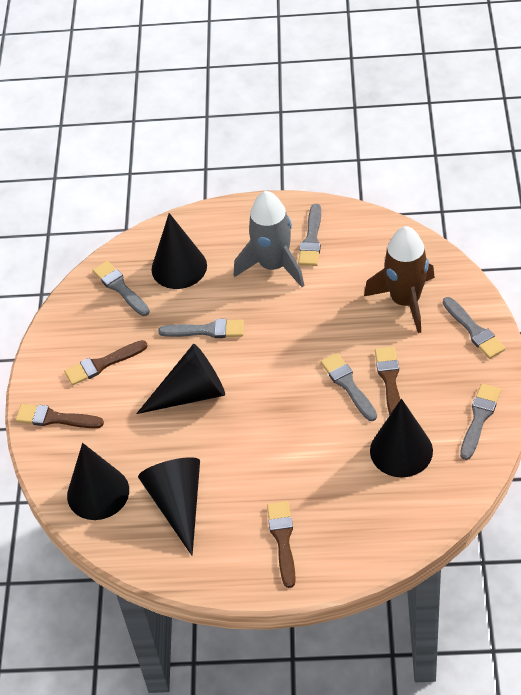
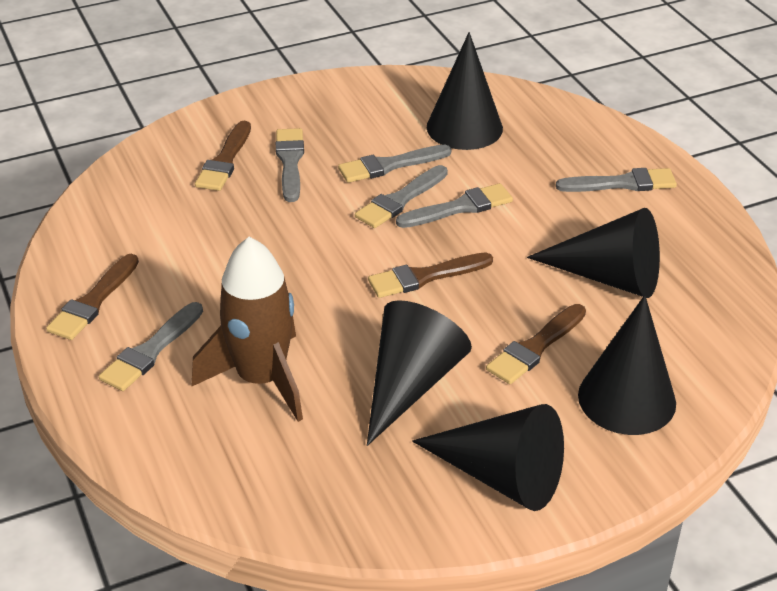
grey rocket: 1 -> 0

